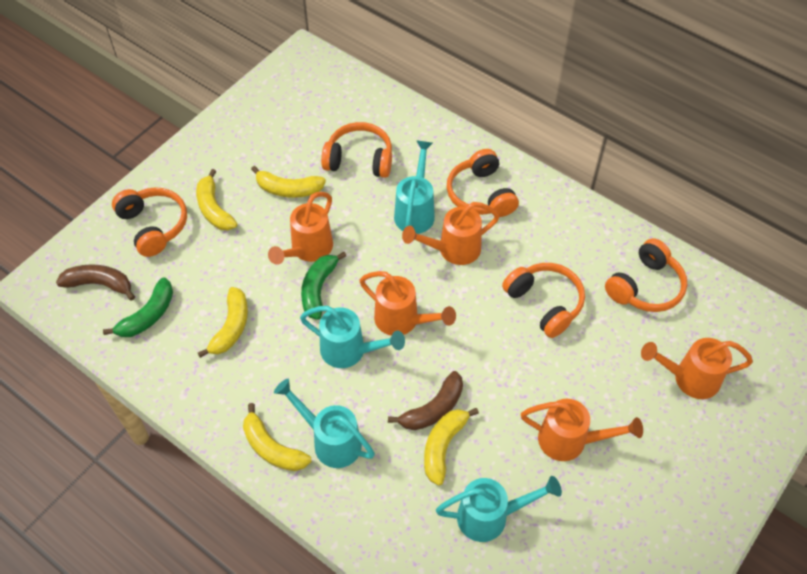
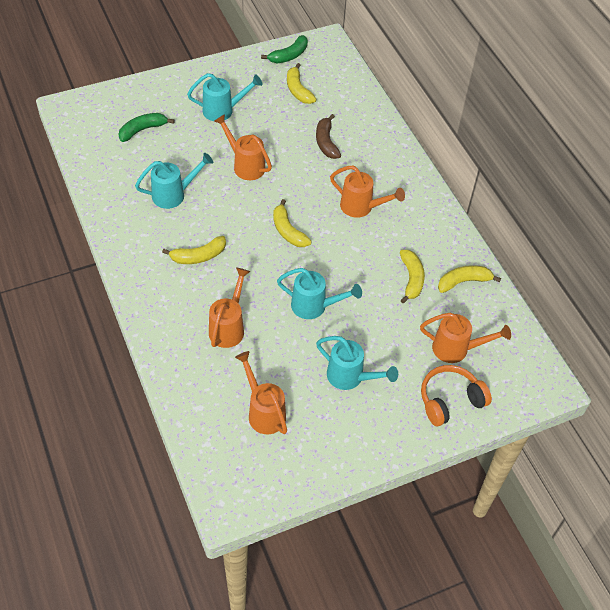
brown banana: 2 -> 1
orange headphones: 5 -> 1

